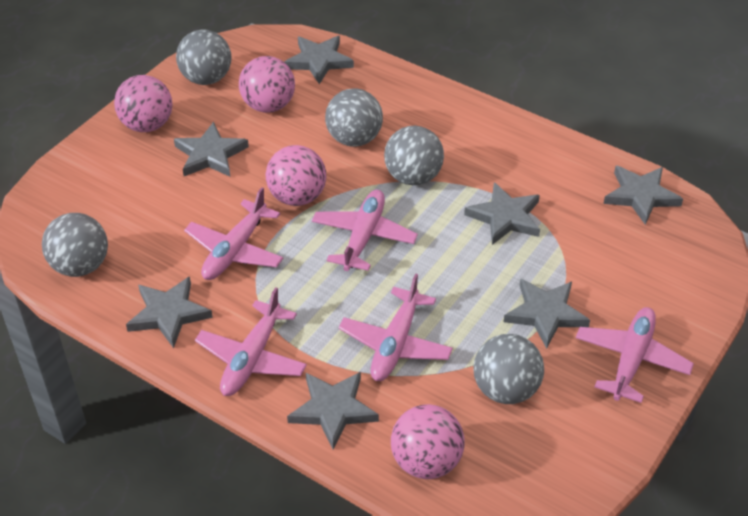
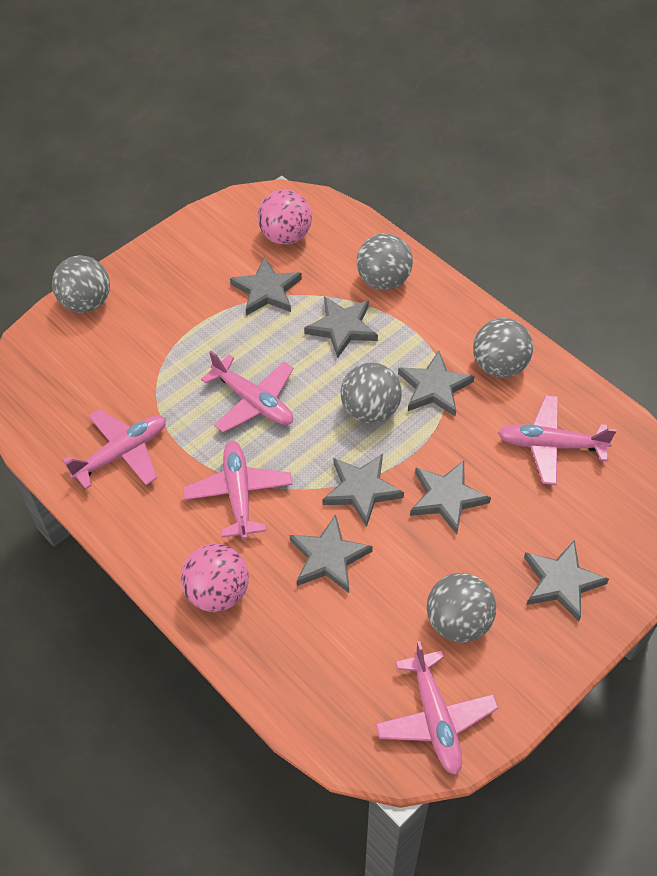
pink ball: 4 -> 2

